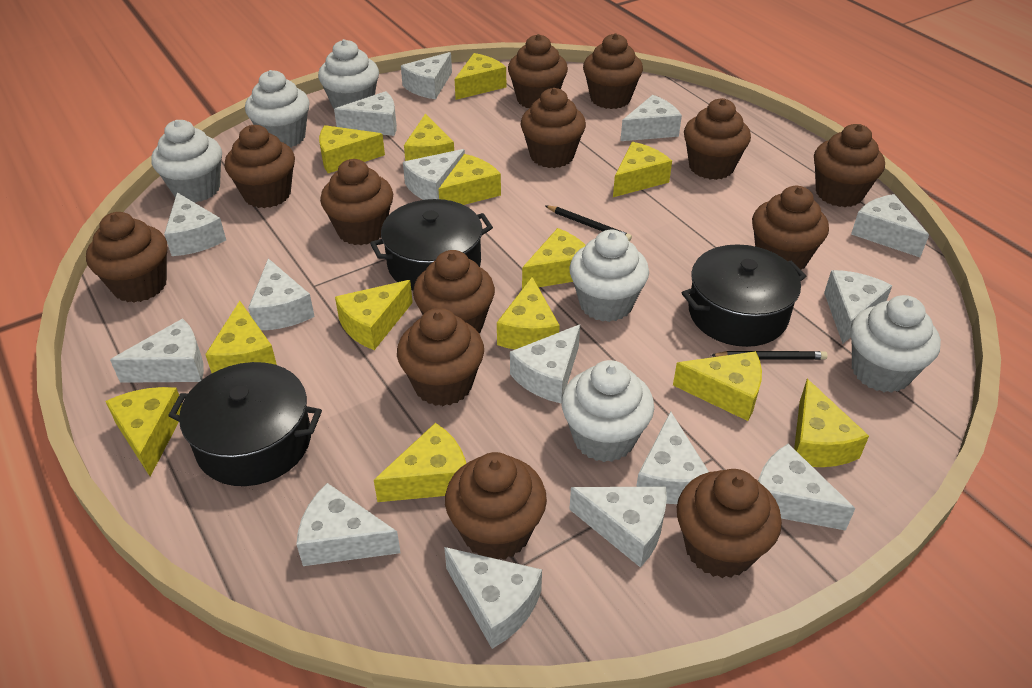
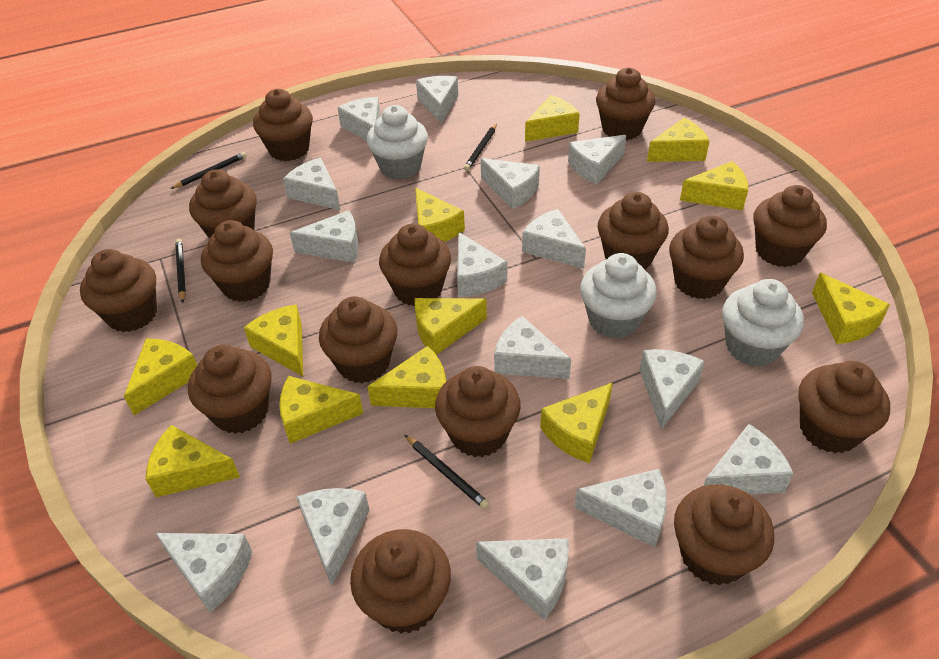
black pencil: 2 -> 4
black pot: 3 -> 0
brown cupcake: 13 -> 15
white cupcake: 6 -> 3
yellow cheese: 13 -> 12

